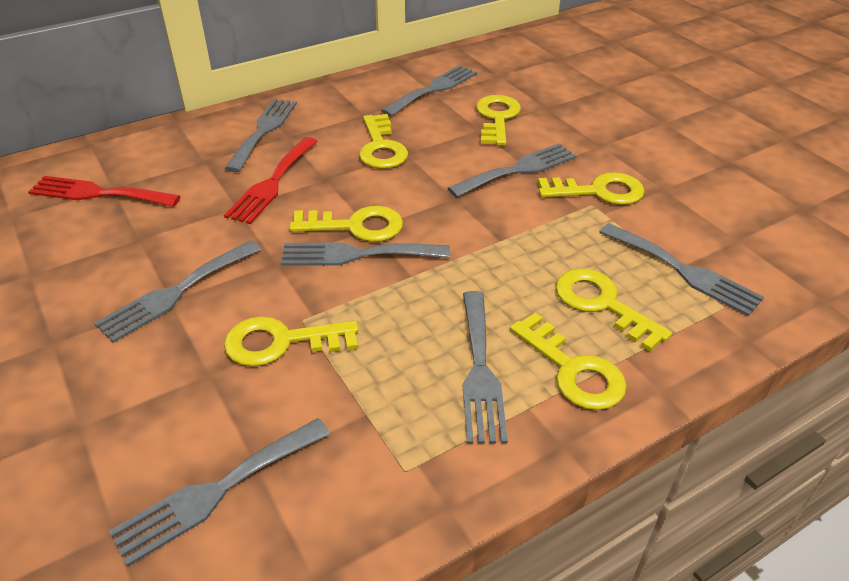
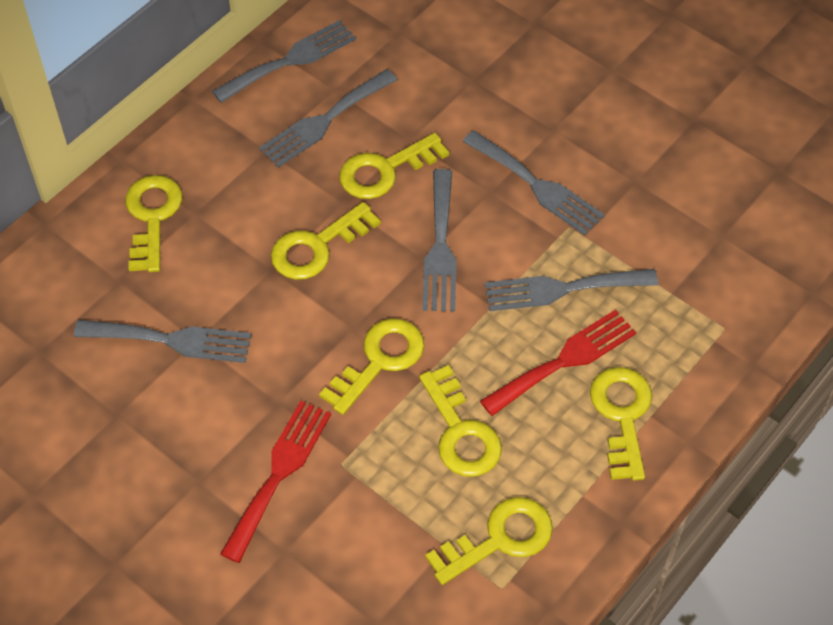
grey fork: 8 -> 6

